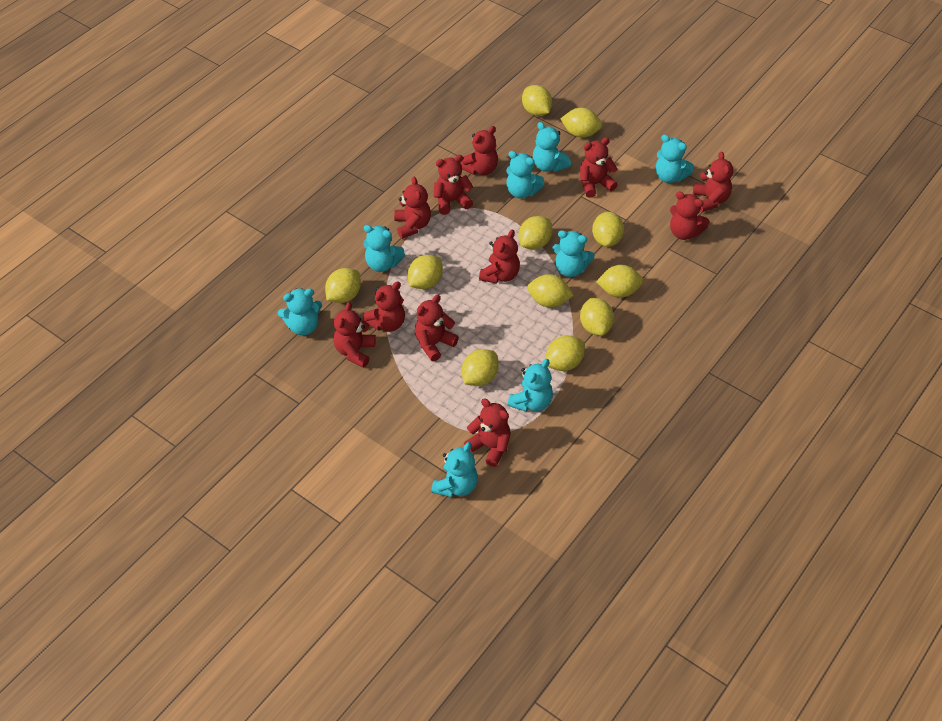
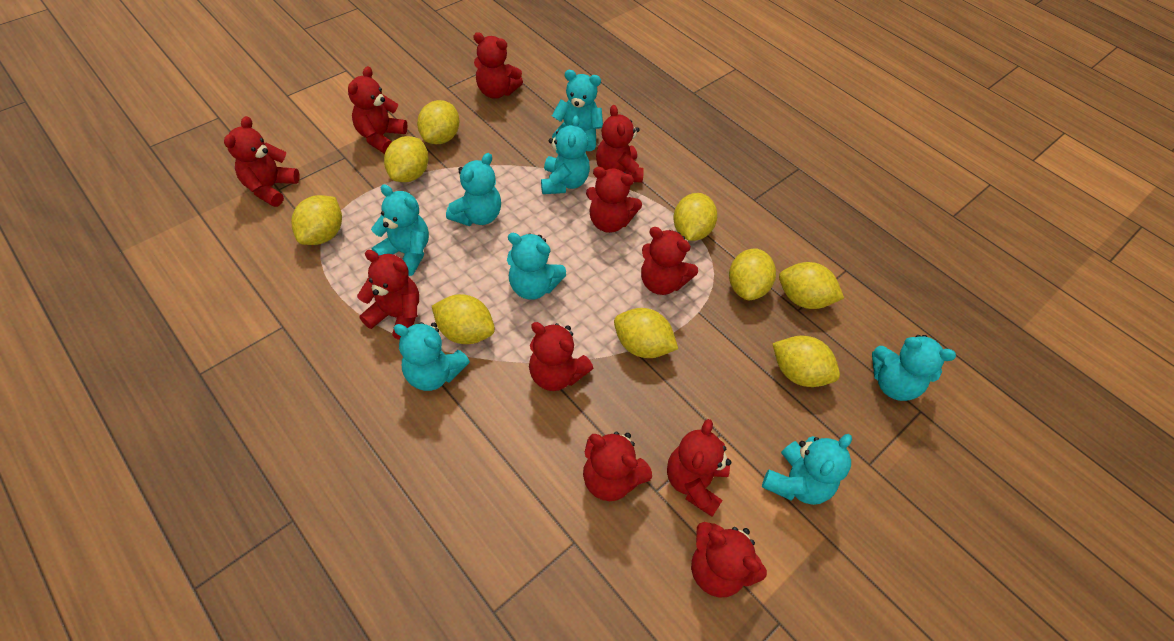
yellow lemon: 11 -> 9

